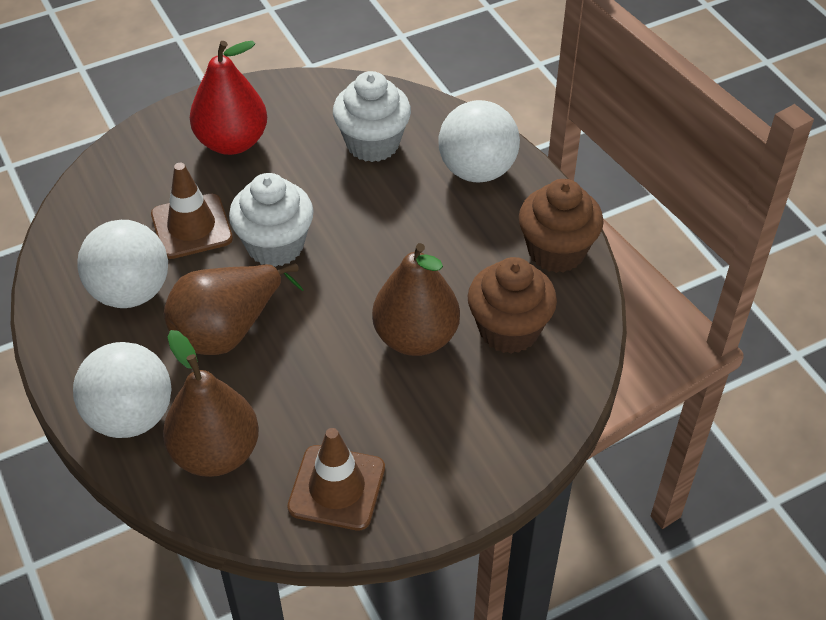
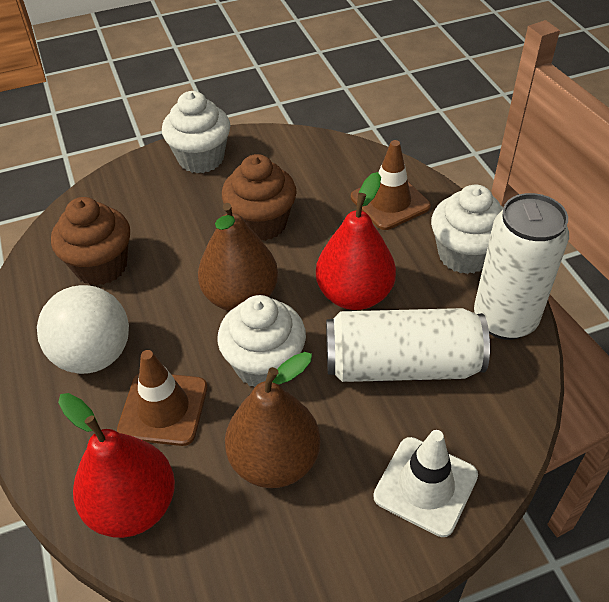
brown pear: 3 -> 2
red pear: 1 -> 2
white ball: 3 -> 1
white can: 0 -> 2
white cupcake: 2 -> 3
white traffic cone: 0 -> 1

